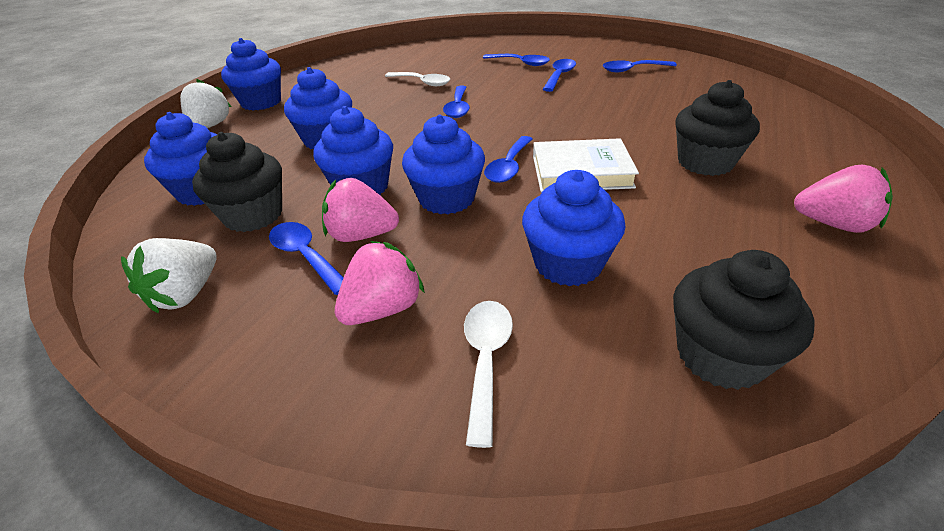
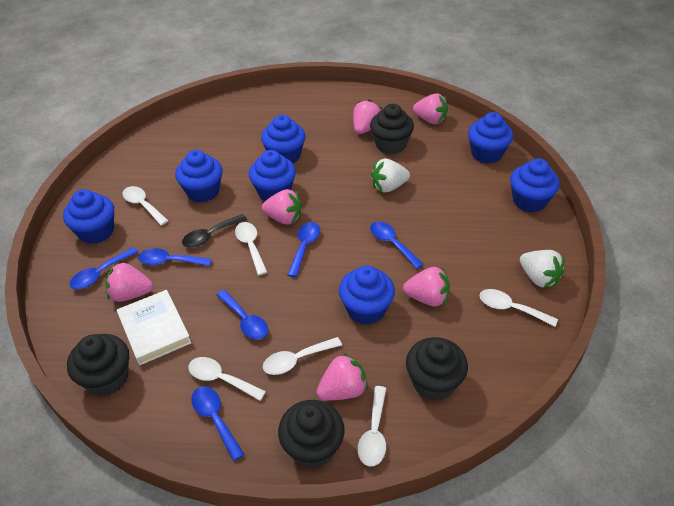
black cupcake: 3 -> 4
black spoon: 0 -> 1
blue cupcake: 6 -> 7
pink strawberry: 3 -> 6
white spoon: 2 -> 6

